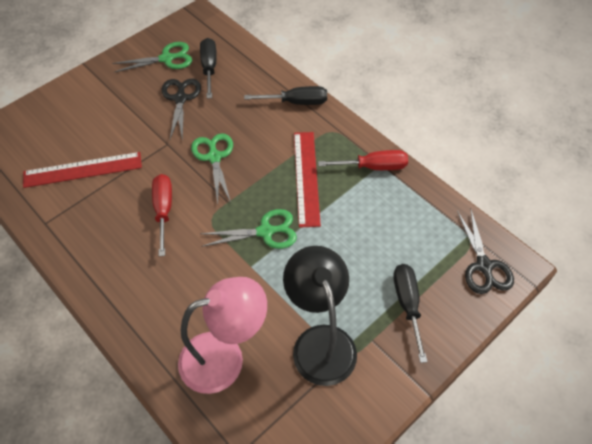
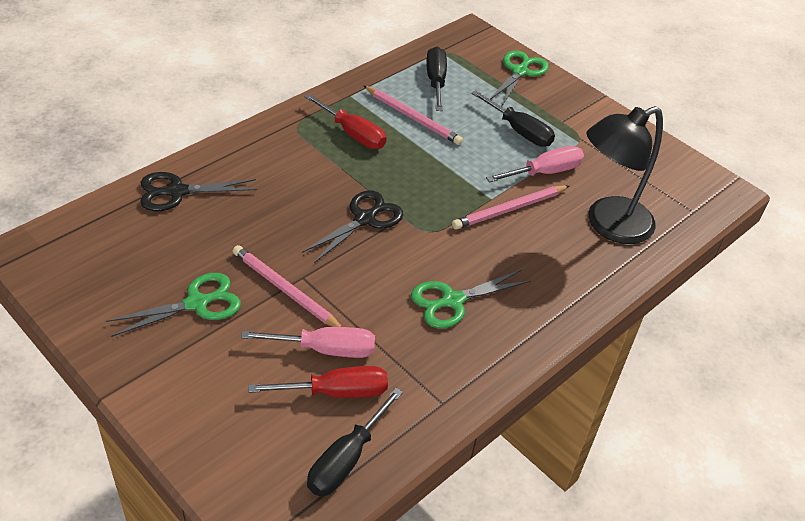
pink lamp: 1 -> 0
pink pencil: 0 -> 3
pink screwdriver: 0 -> 2
red ruler: 2 -> 0

